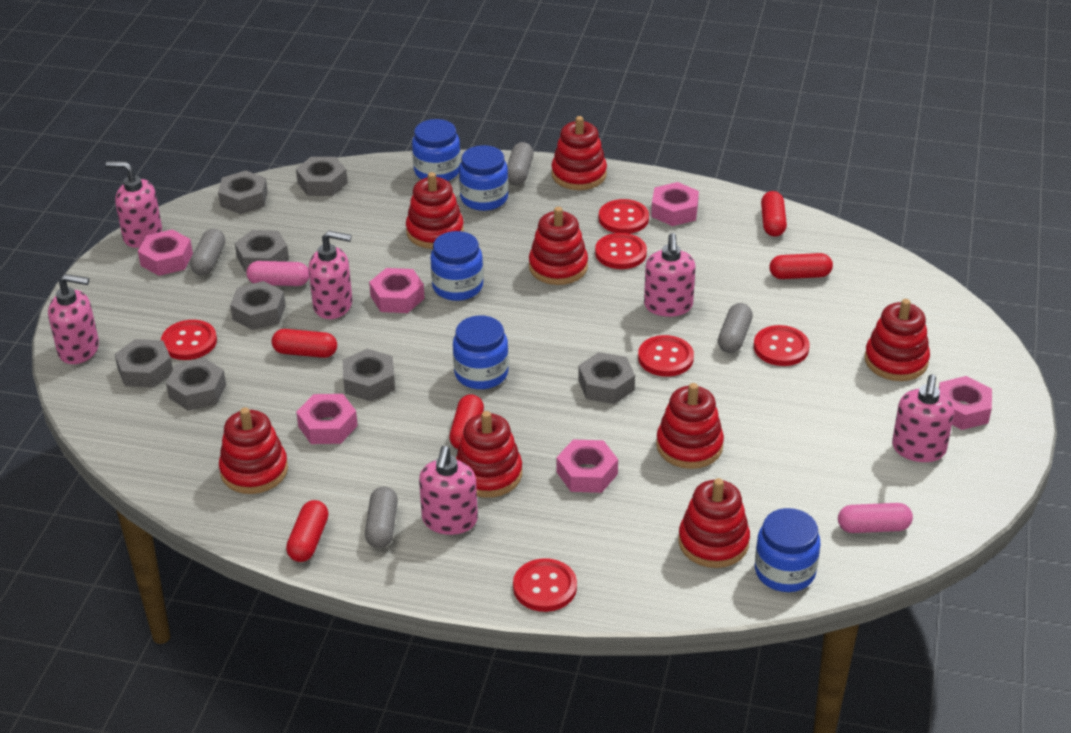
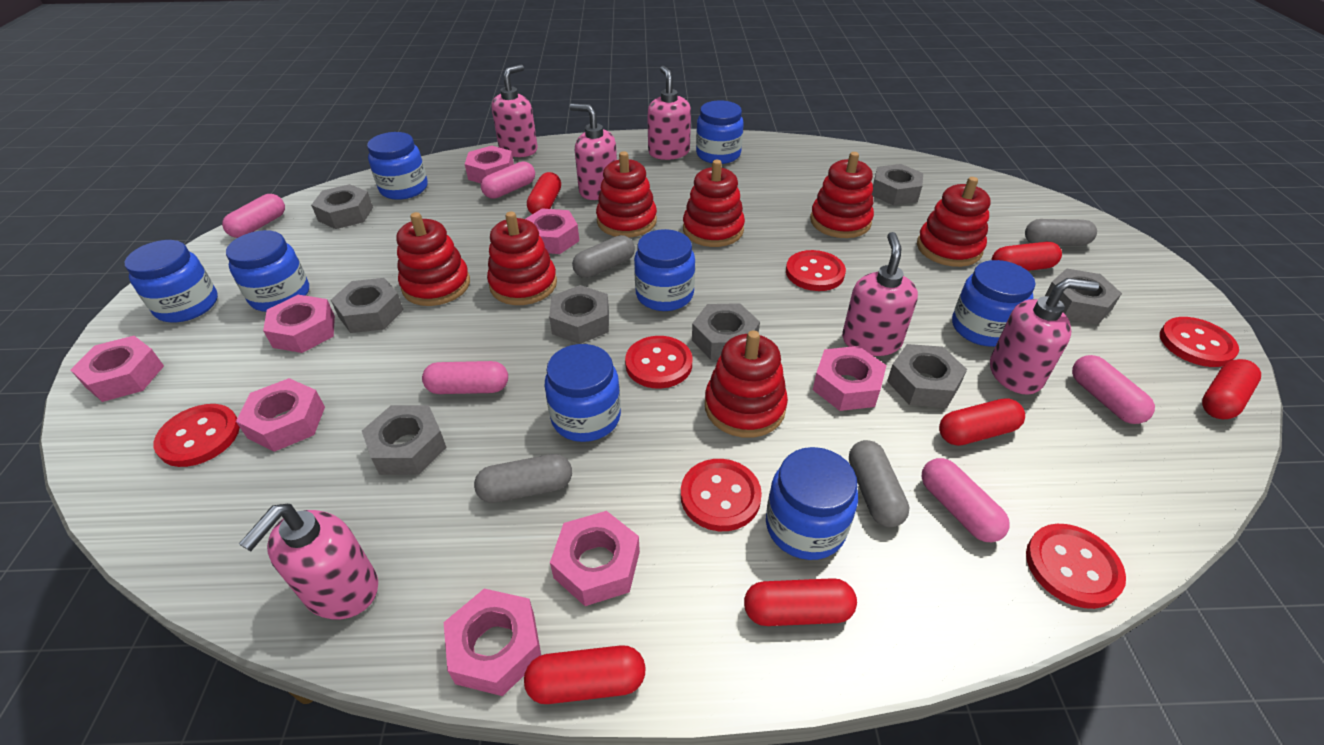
blue jar: 5 -> 8
pink capsule: 2 -> 5
pink nut: 6 -> 8
red capsule: 5 -> 6
red stacking toy: 8 -> 7

